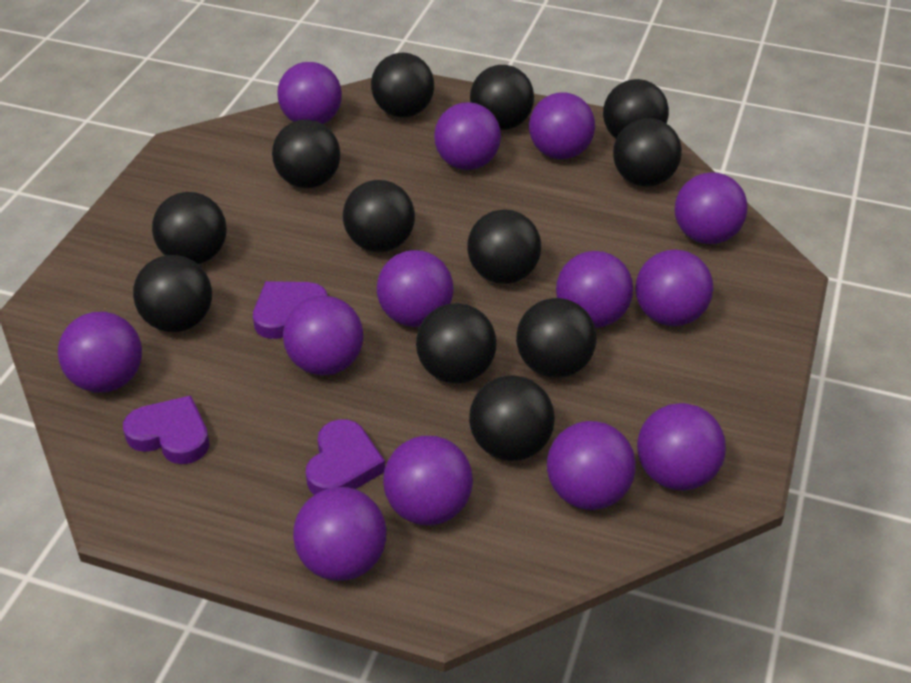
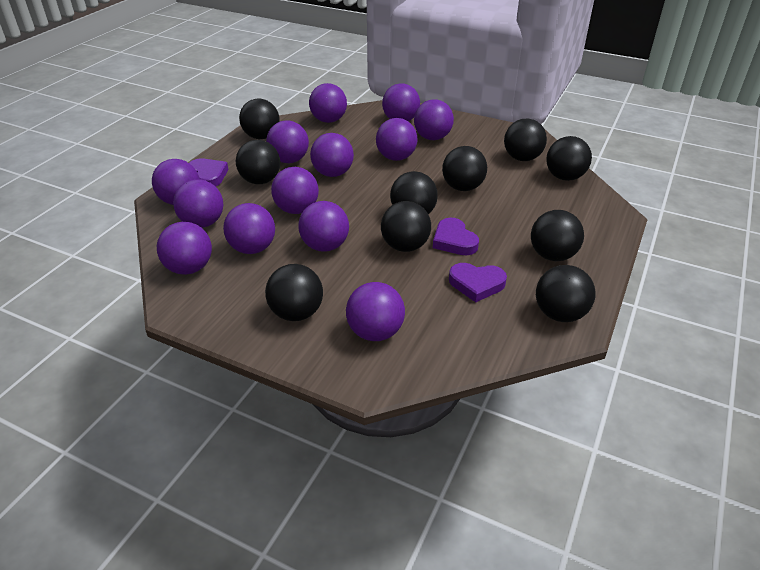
black ball: 12 -> 10

